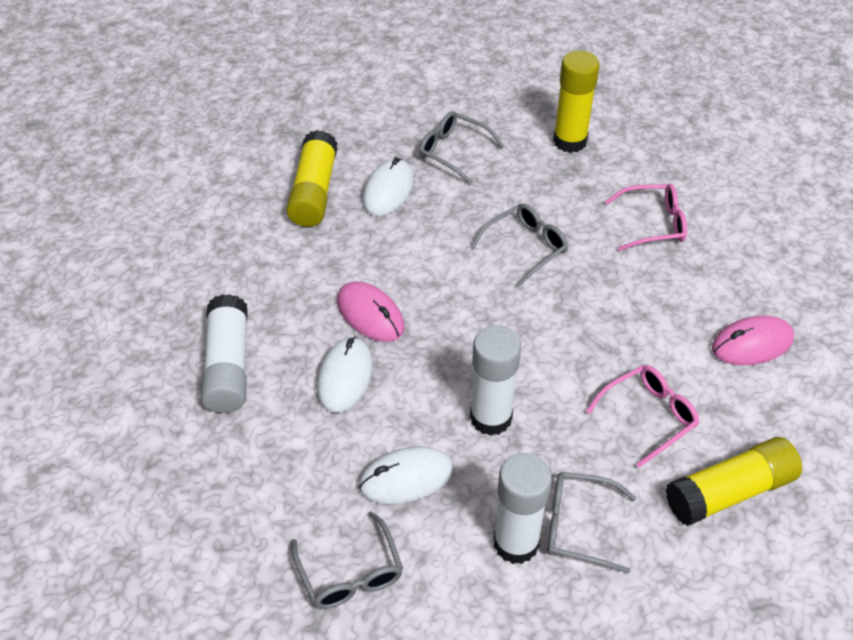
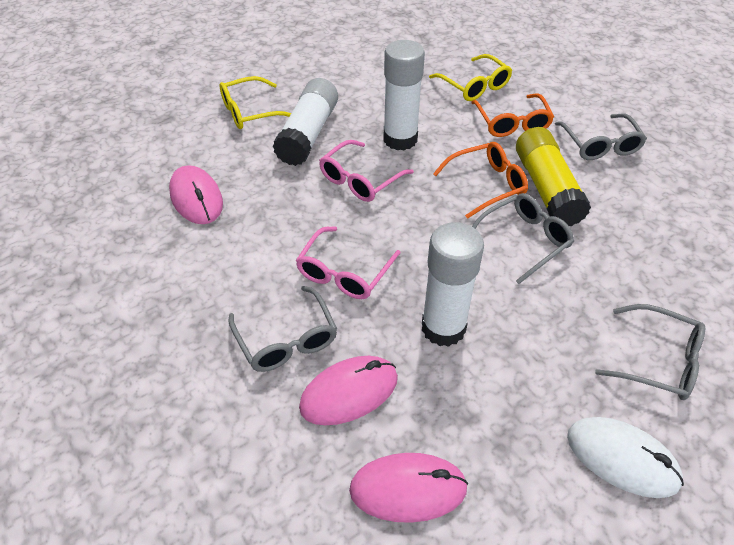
orange glasses: 0 -> 2
pink mouse: 2 -> 3
white mouse: 3 -> 1
yellow glasses: 0 -> 2
yellow glue stick: 3 -> 1

